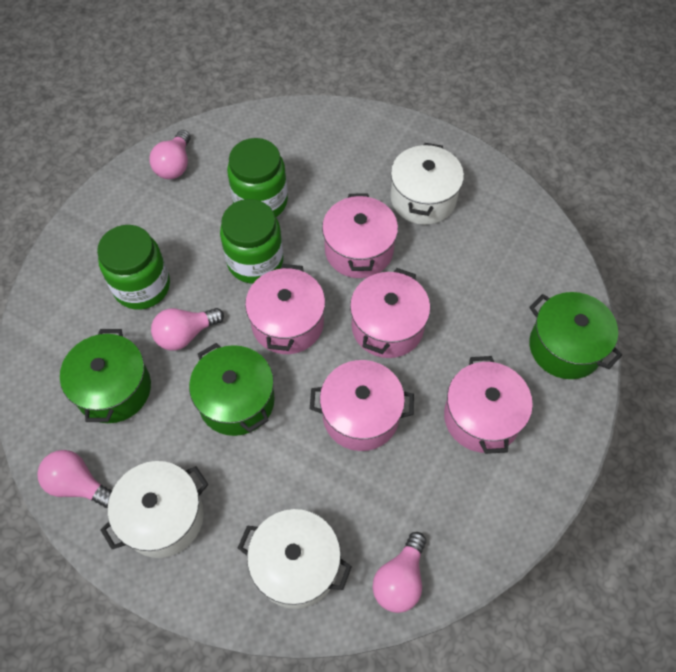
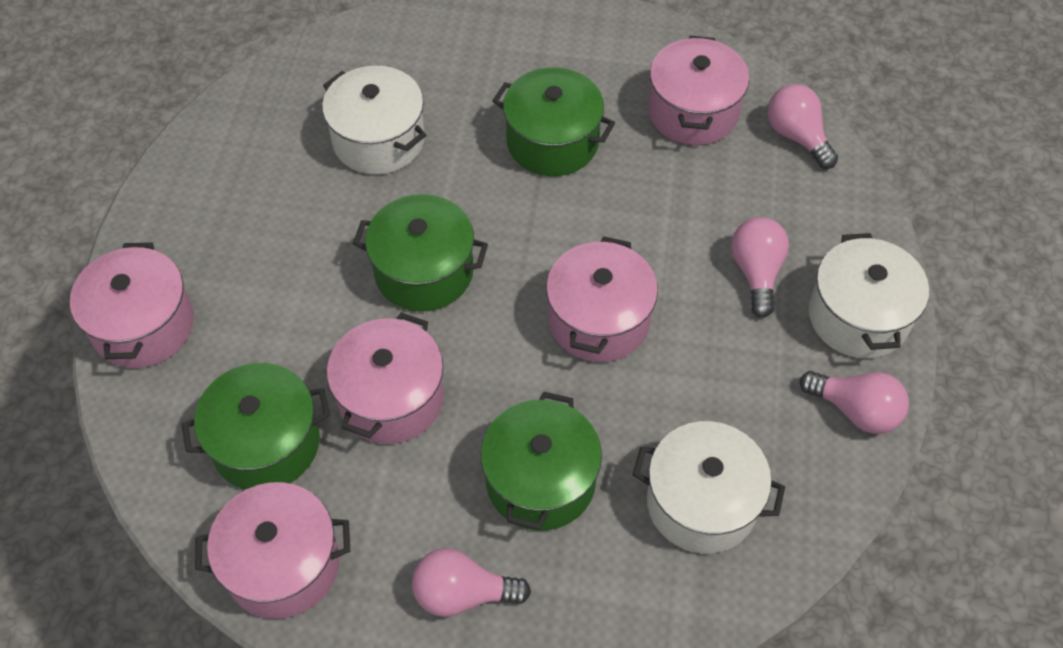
green jar: 3 -> 0
green pot: 3 -> 4

